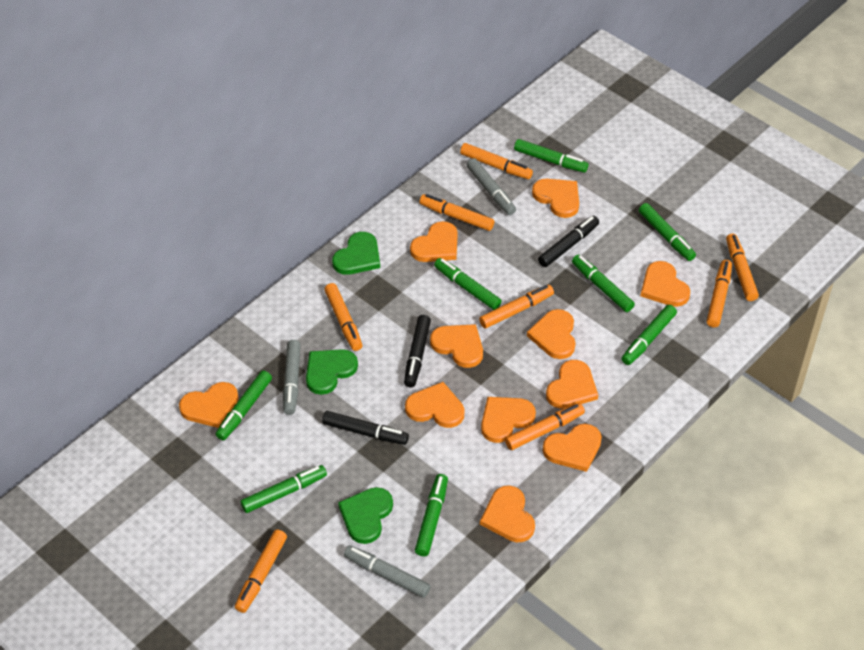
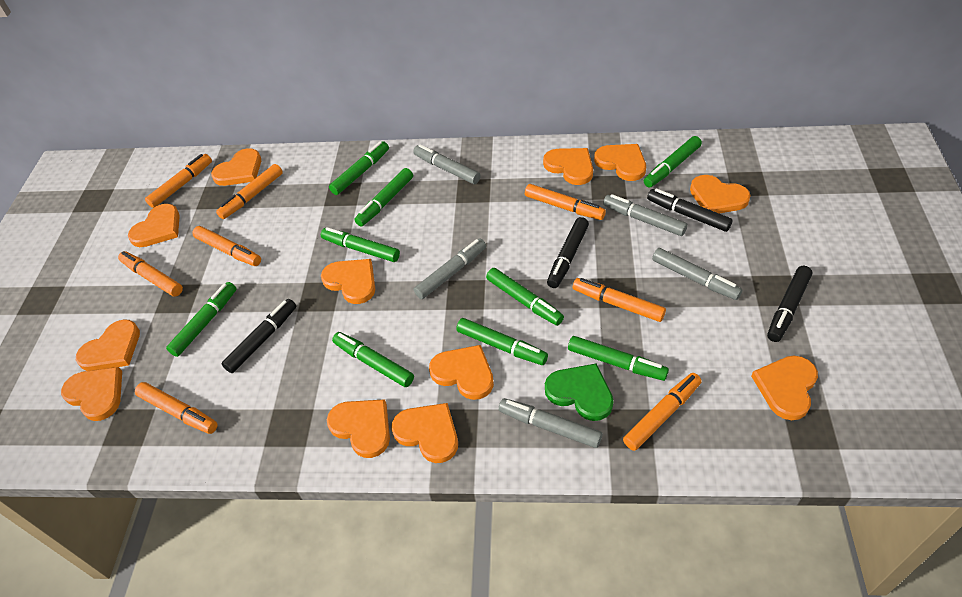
black marker: 3 -> 4
green heart: 3 -> 1
green marker: 8 -> 9
grey marker: 3 -> 5
orange heart: 11 -> 12

